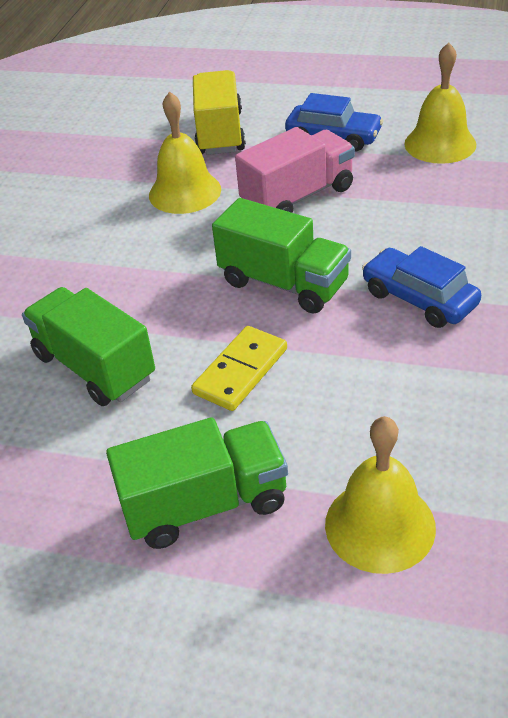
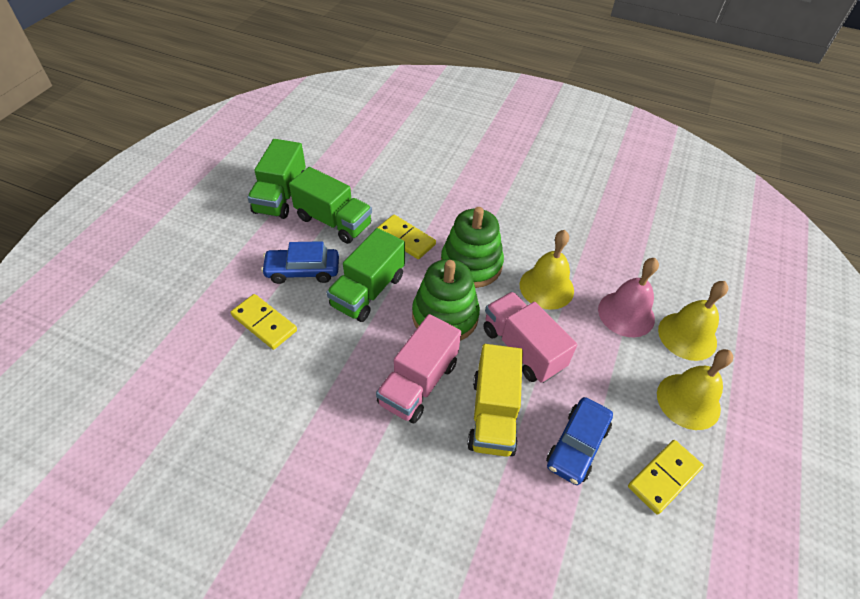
green stacking toy: 0 -> 2
pink bell: 0 -> 1
pink truck: 1 -> 2
yellow domino: 1 -> 3

